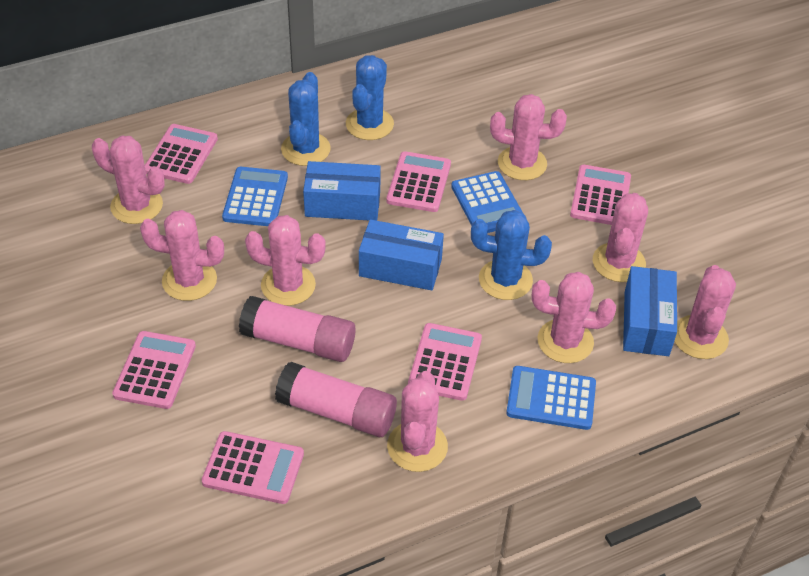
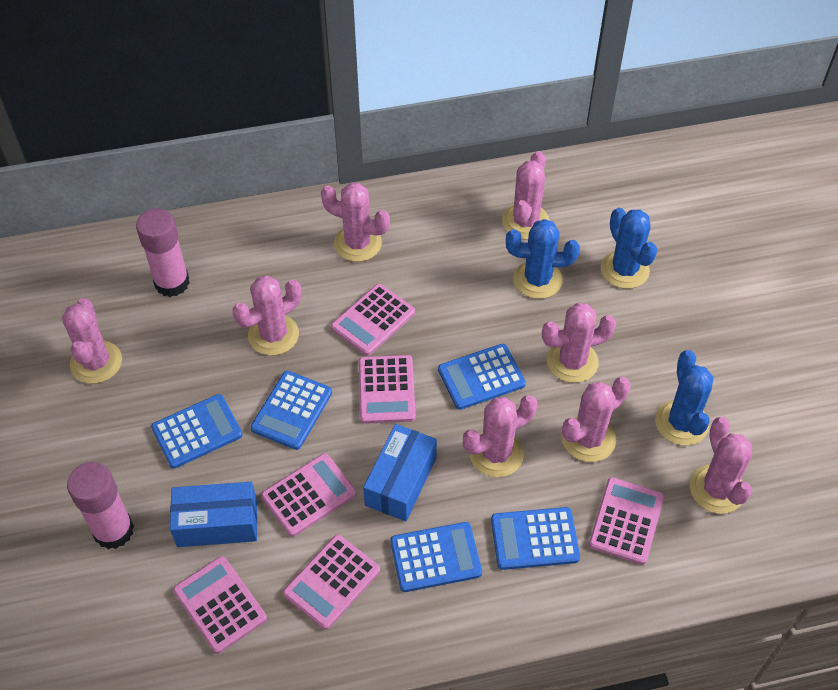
blue box: 3 -> 2
blue calculator: 3 -> 5

